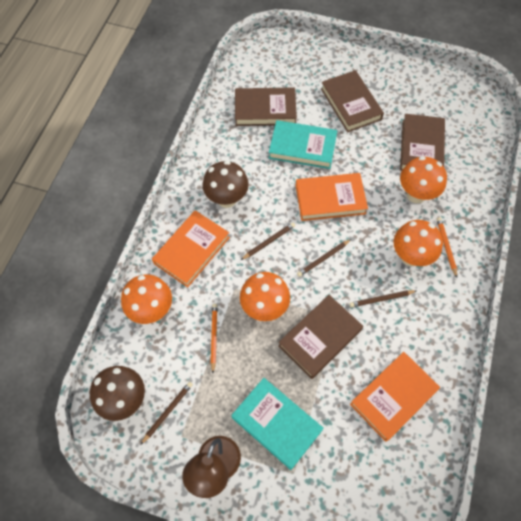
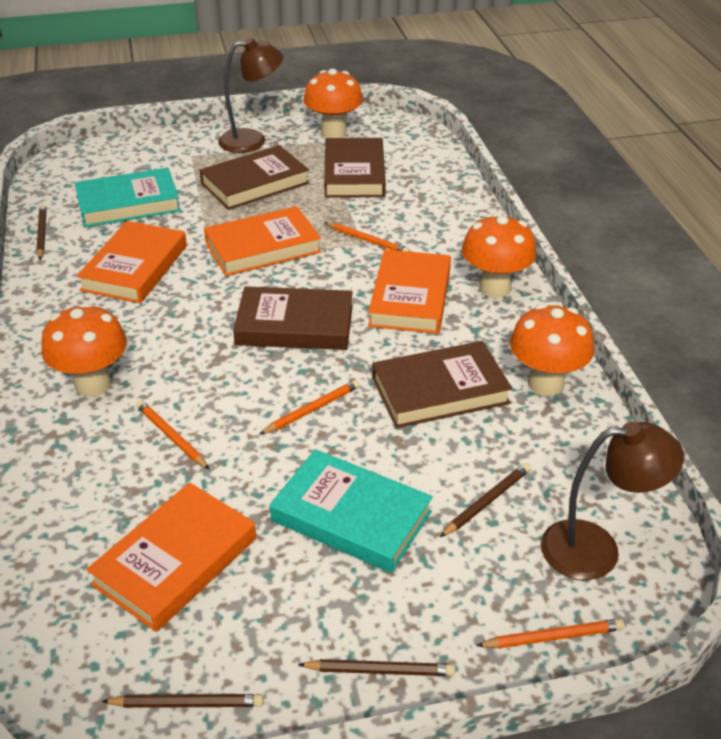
brown lamp: 1 -> 2
brown mushroom: 2 -> 0
orange book: 3 -> 4
orange pencil: 2 -> 4

